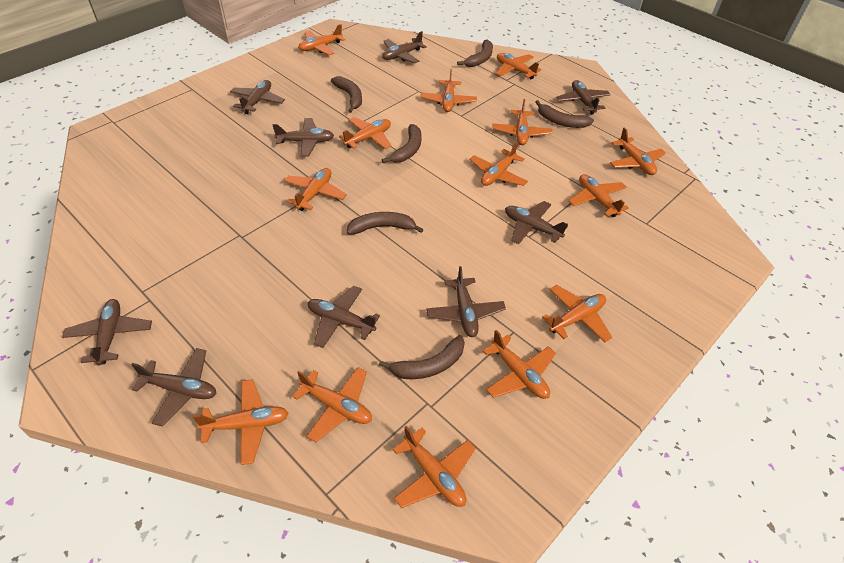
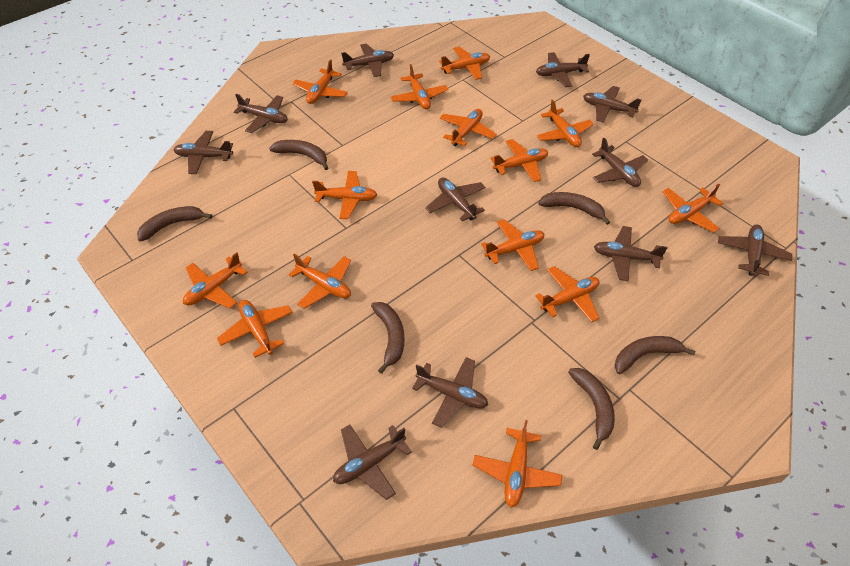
brown plane: 9 -> 11

